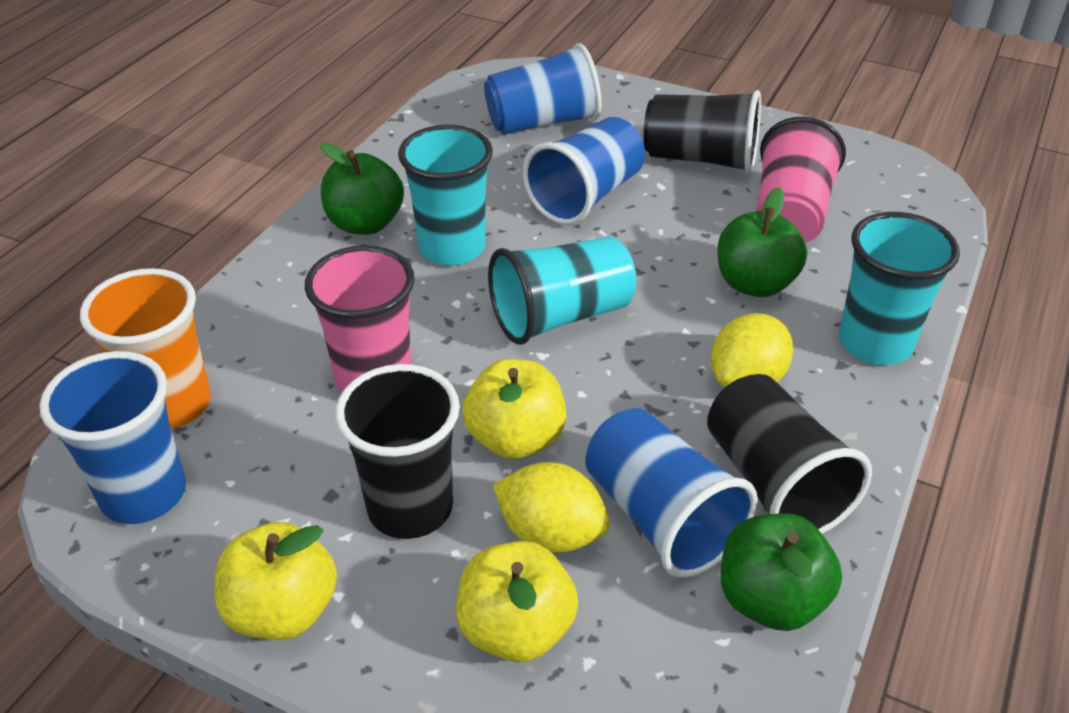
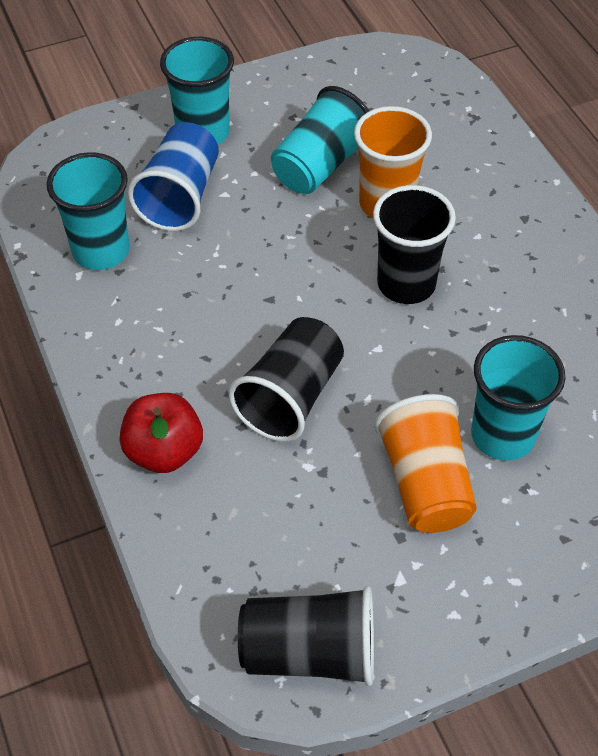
blue cup: 4 -> 1
green apple: 3 -> 0
orange cup: 1 -> 2
pink cup: 2 -> 0
red apple: 0 -> 1
turquoise cup: 3 -> 4
yellow apple: 3 -> 0
yellow lemon: 2 -> 0

